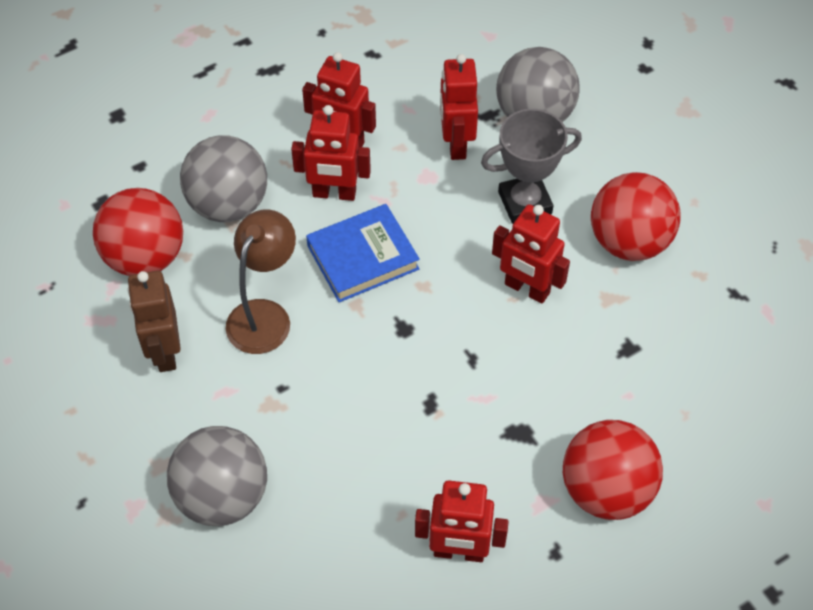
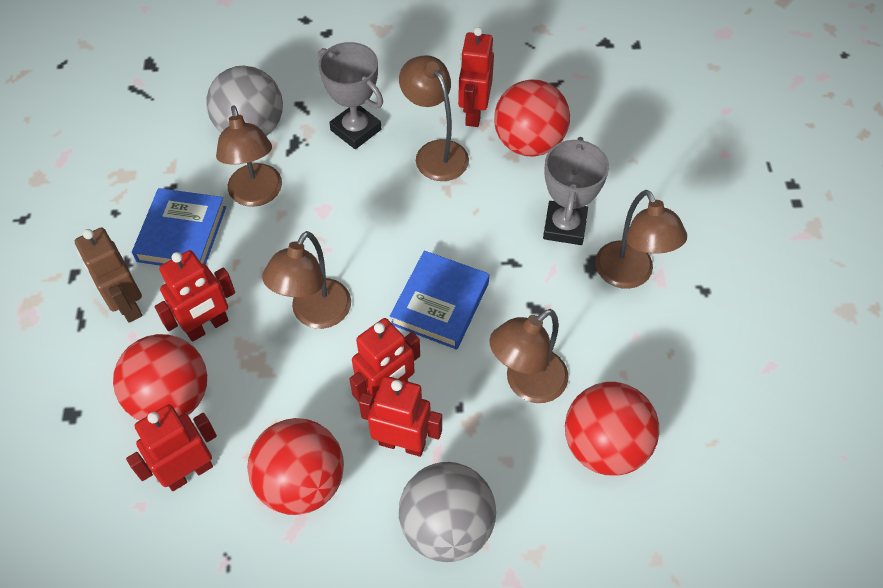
blue book: 1 -> 2
brown lamp: 1 -> 5
grey ball: 3 -> 2
grey trophy: 1 -> 2
red ball: 3 -> 4

